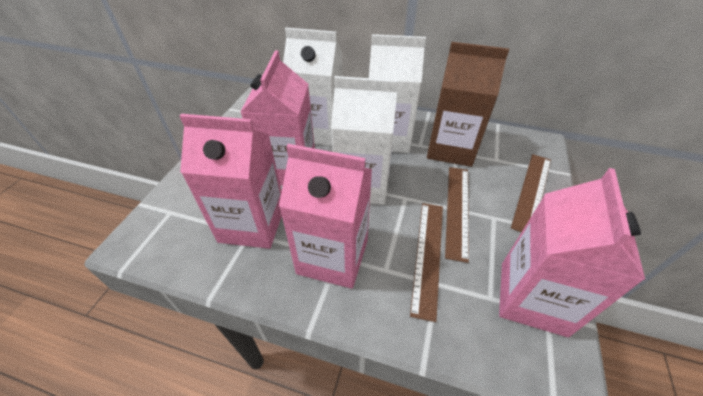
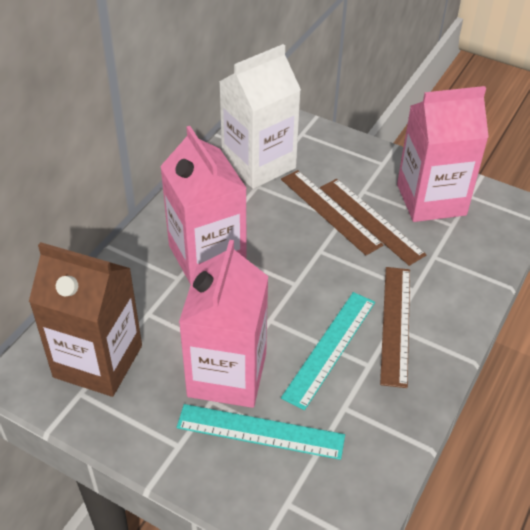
pink carton: 4 -> 3
turquoise ruler: 0 -> 2
white carton: 3 -> 1

